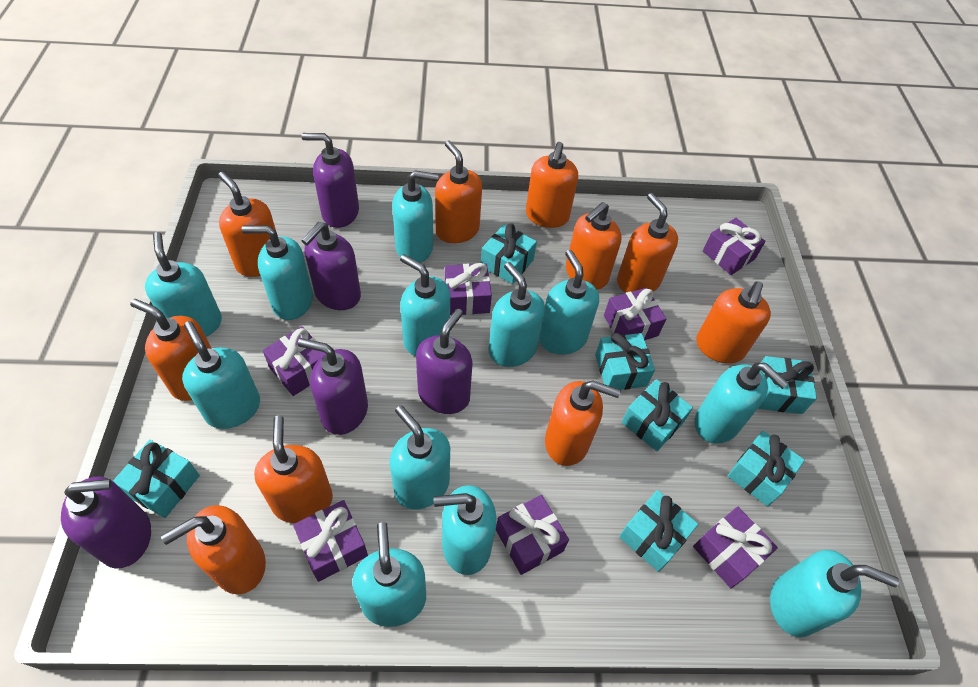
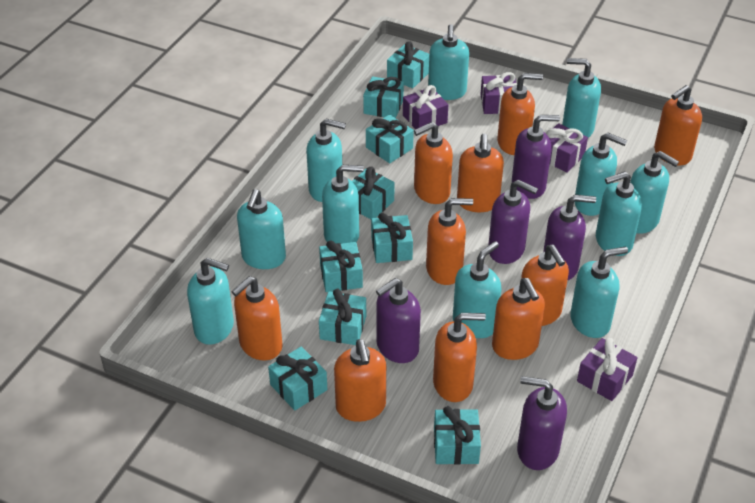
purple gift: 7 -> 4
turquoise gift: 7 -> 9
turquoise soap dispenser: 12 -> 11

